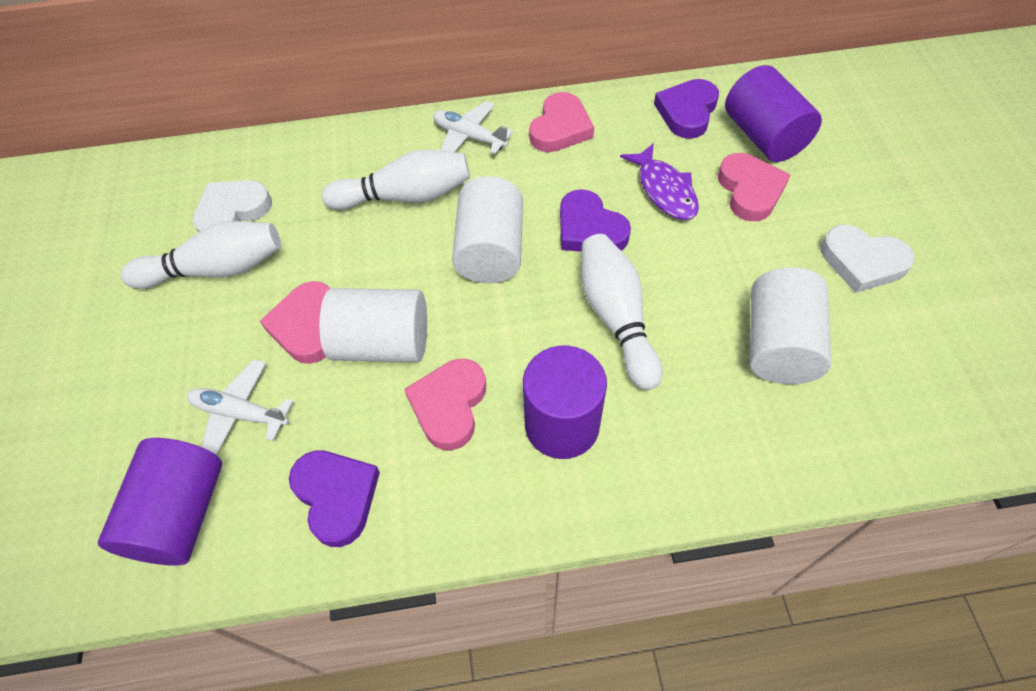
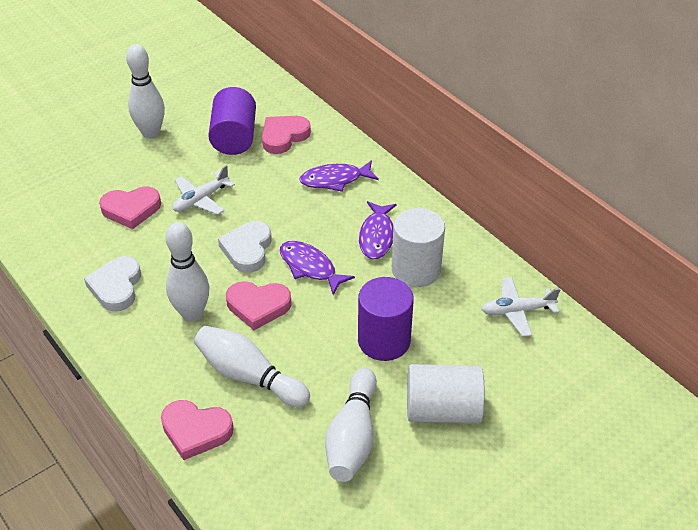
purple cylinder: 3 -> 2
purple fish: 1 -> 3
purple heart: 3 -> 0
white bowling pin: 3 -> 4
white cylinder: 3 -> 2

